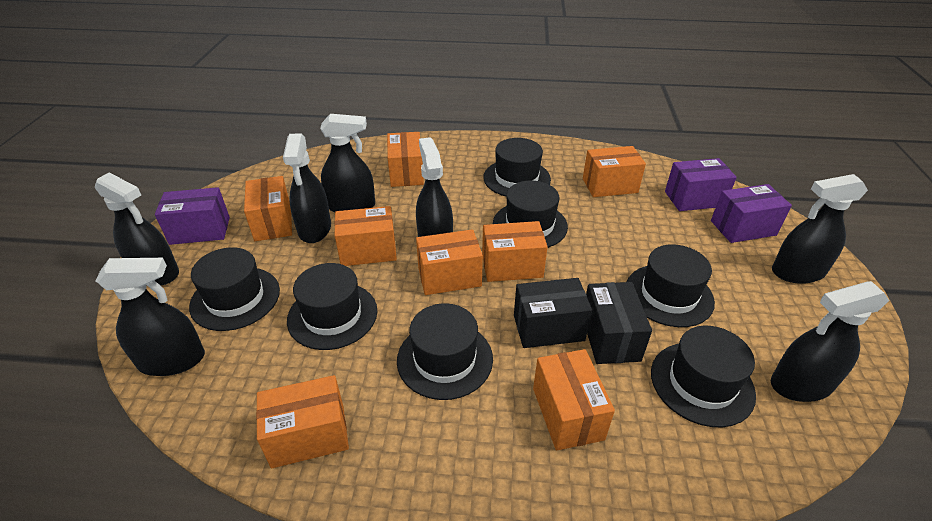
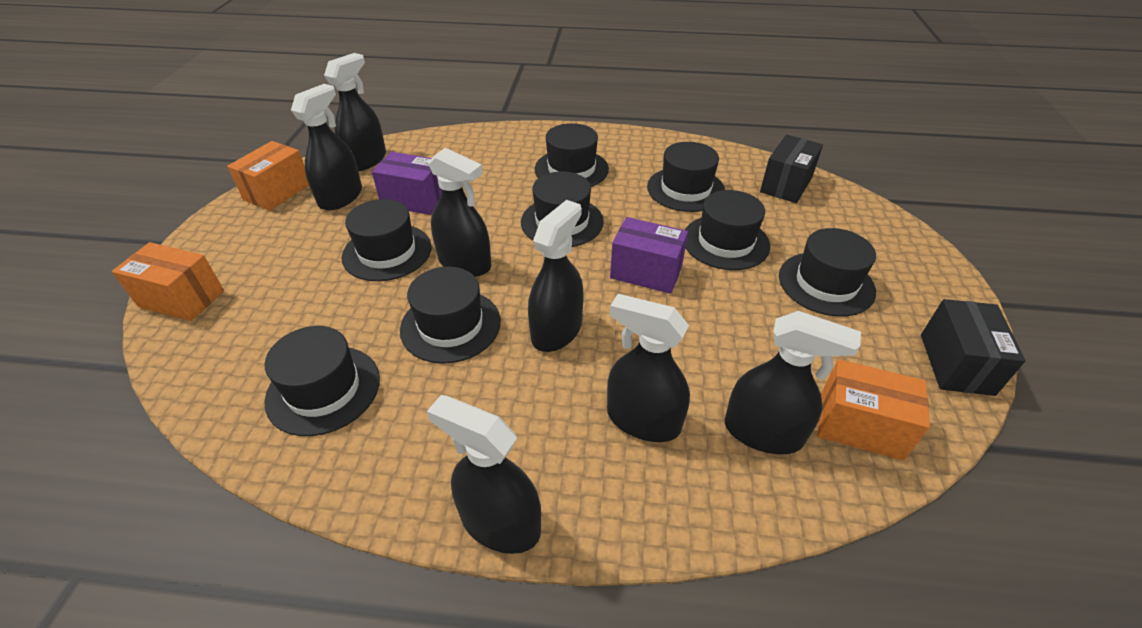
black hat: 7 -> 8
orange box: 8 -> 3
purple box: 3 -> 2

